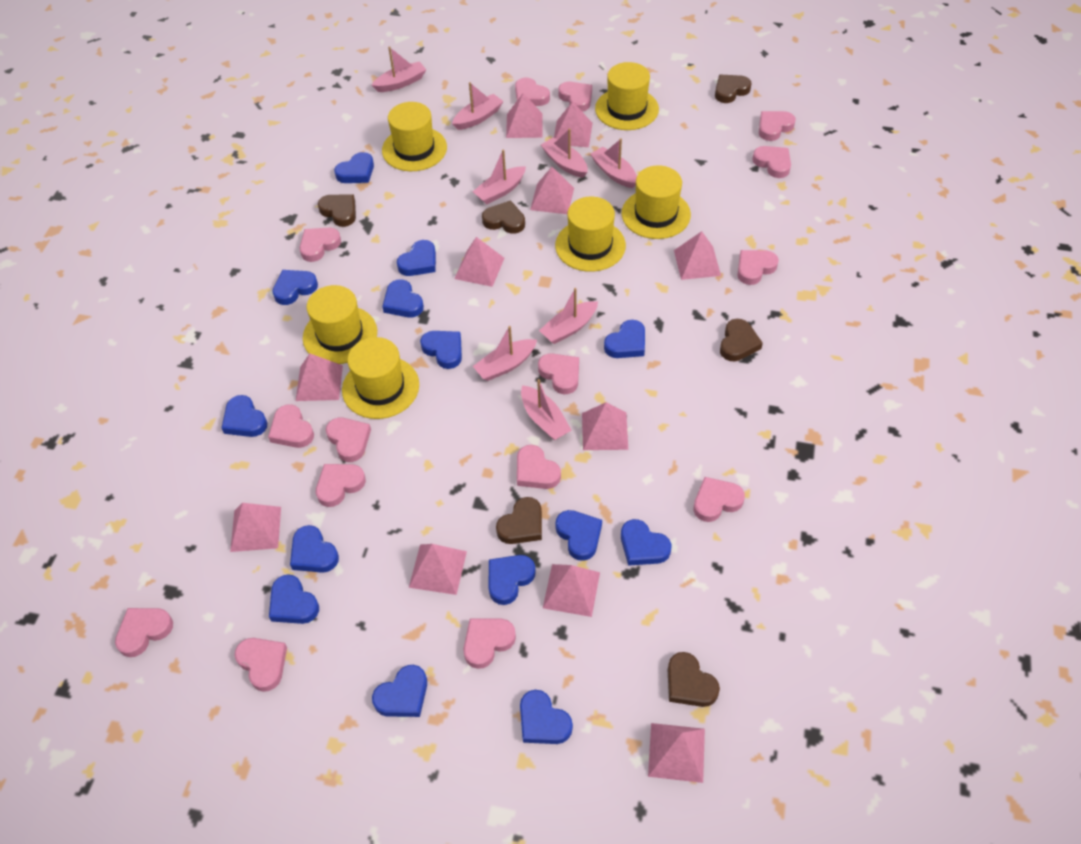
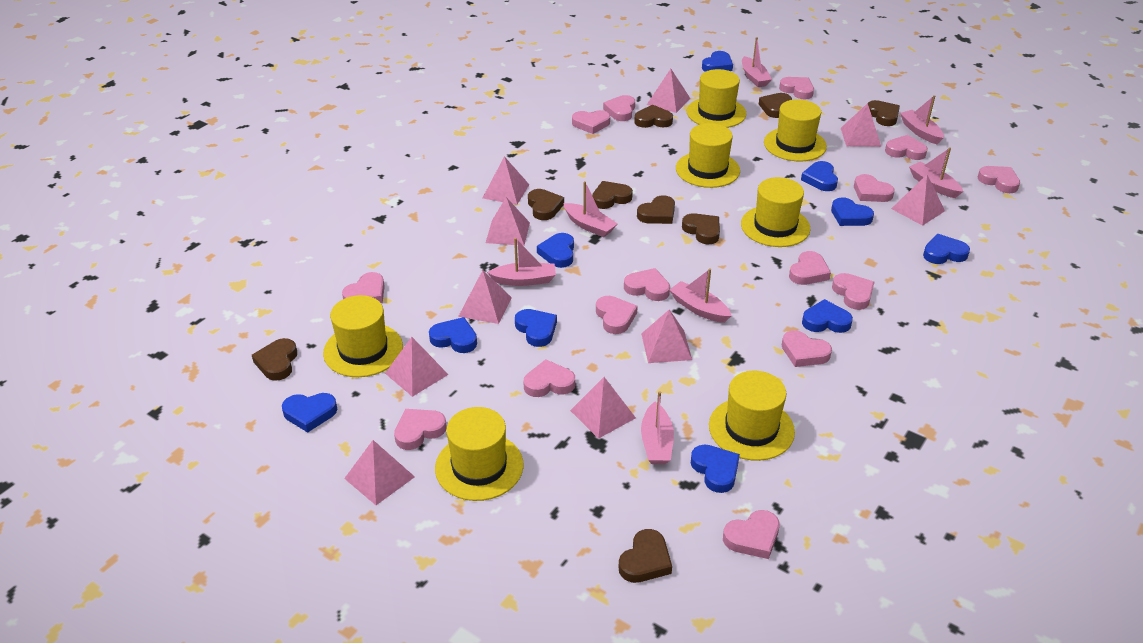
blue heart: 14 -> 10
brown heart: 6 -> 9
pink boat: 8 -> 7
pink pyramid: 11 -> 10
yellow hat: 6 -> 7

